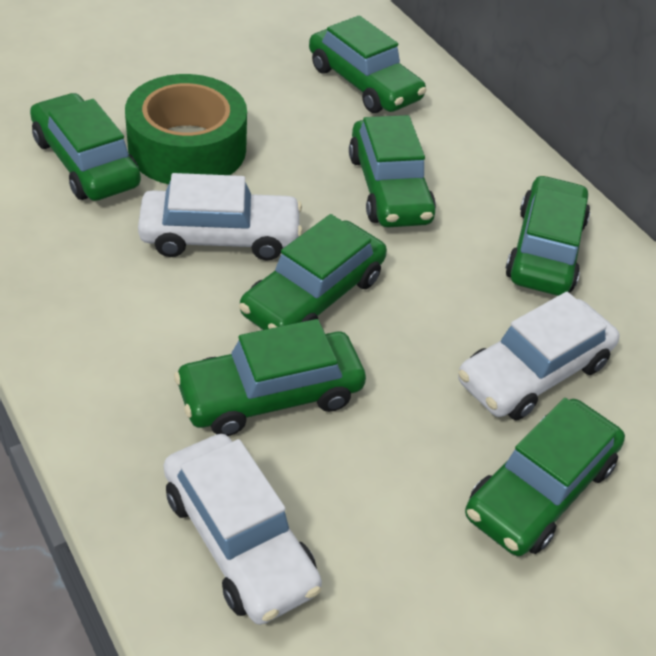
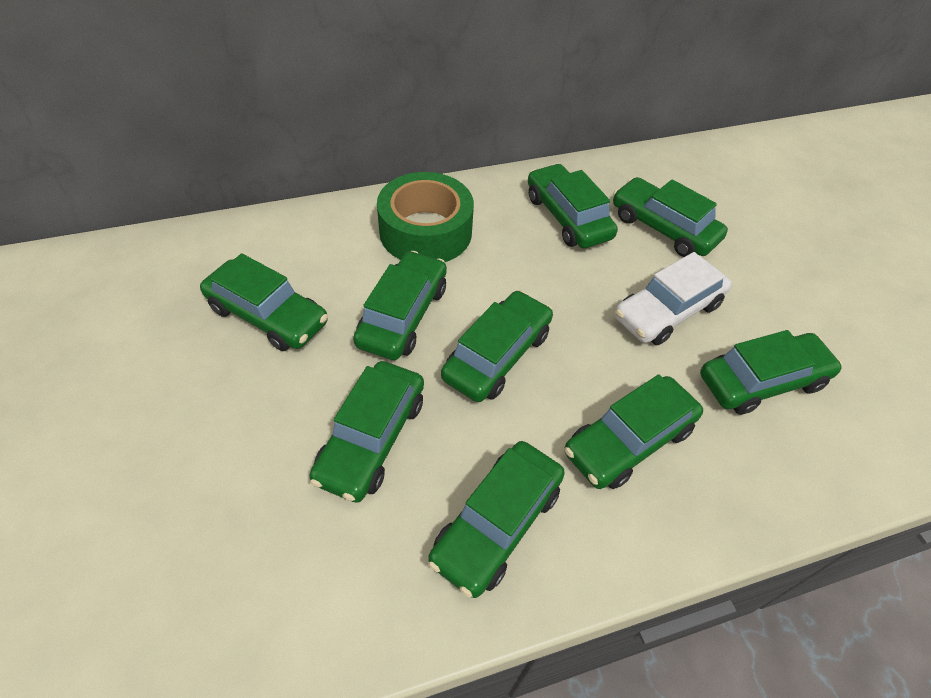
green car: 7 -> 9
white car: 3 -> 1

